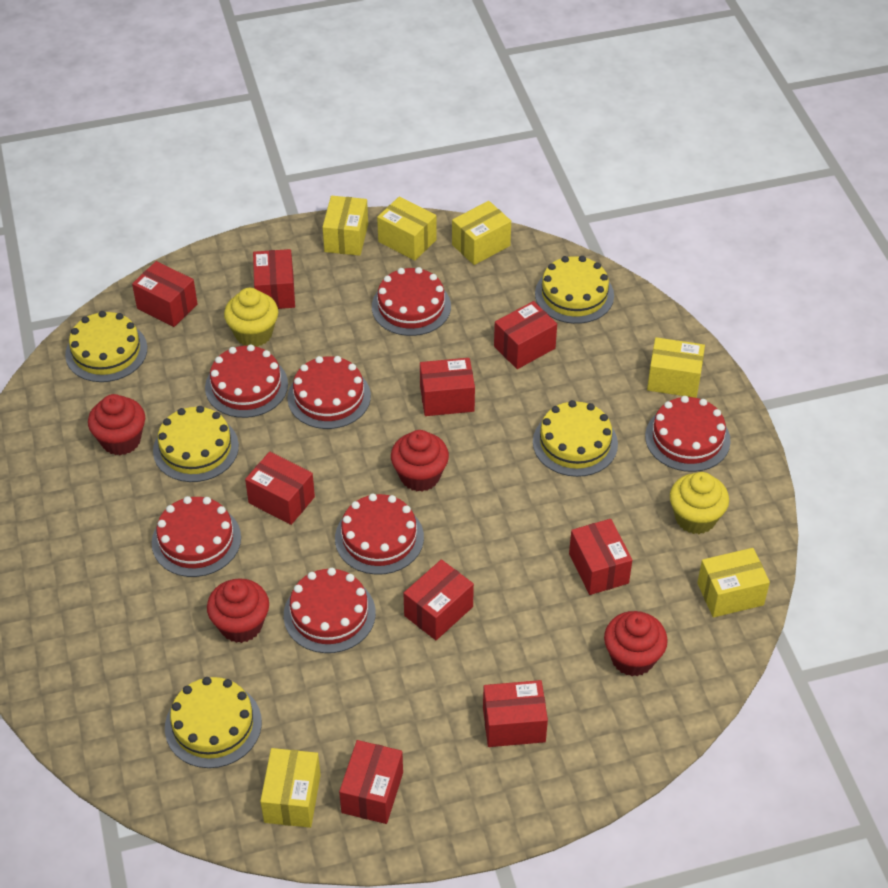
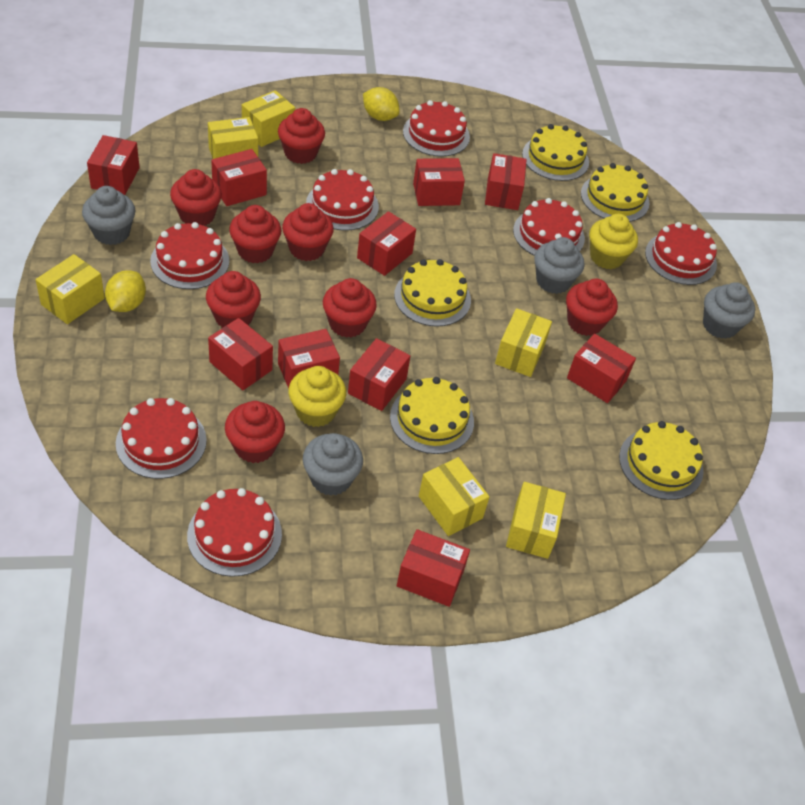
grey cupcake: 0 -> 4
red box: 9 -> 10
red cupcake: 4 -> 8
yellow lemon: 0 -> 2

